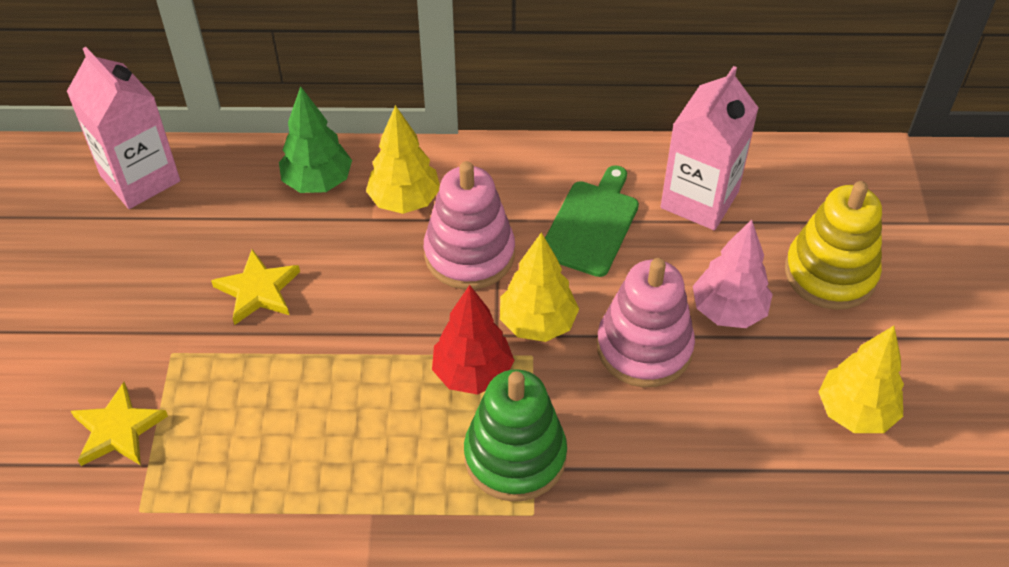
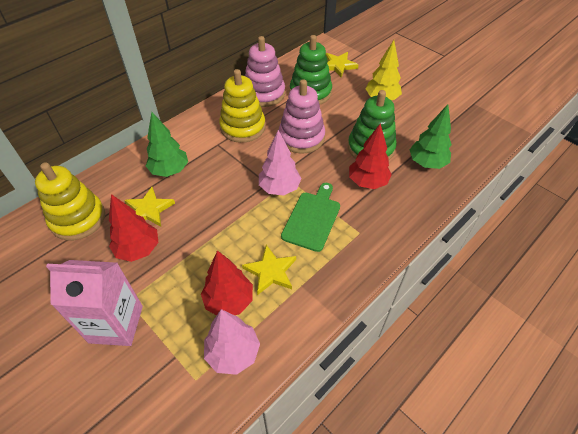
green stacking toy: 1 -> 2
green tree: 1 -> 2
pink carton: 2 -> 1
pink tree: 1 -> 2
red tree: 1 -> 3
yellow stacking toy: 1 -> 2
yellow star: 2 -> 3
yellow tree: 3 -> 1

